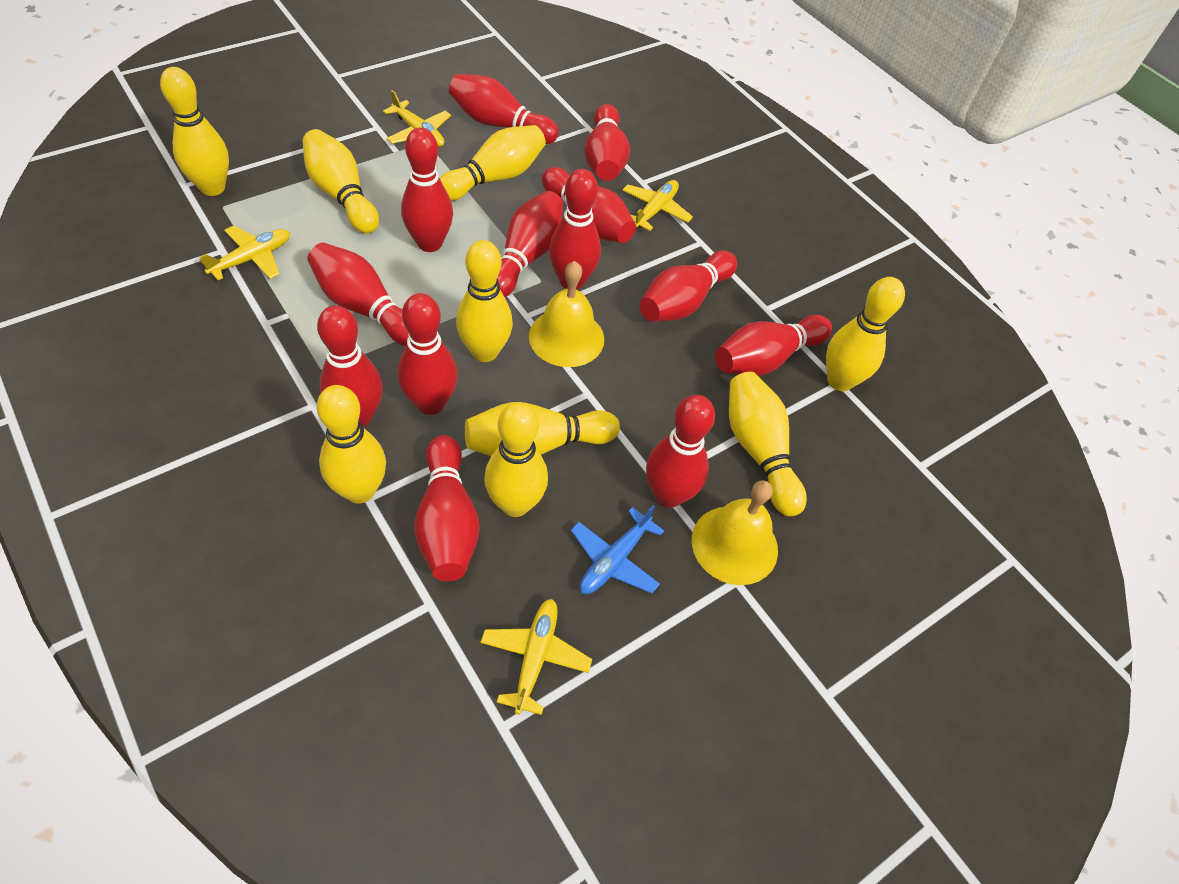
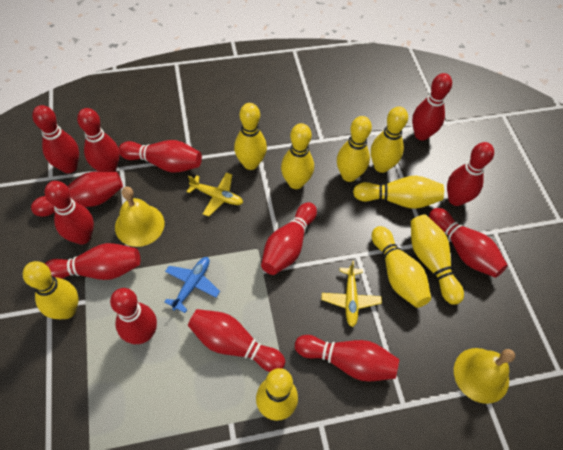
yellow plane: 4 -> 2

